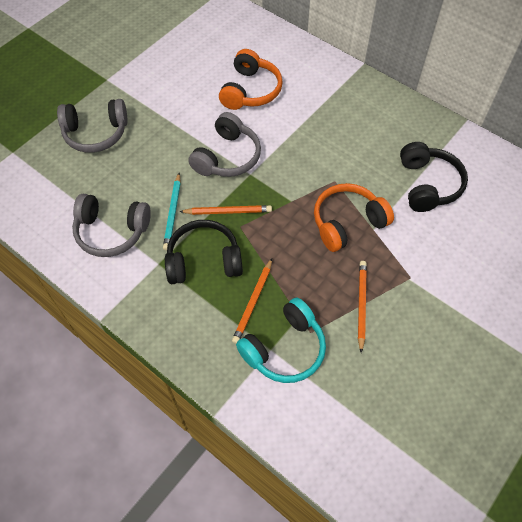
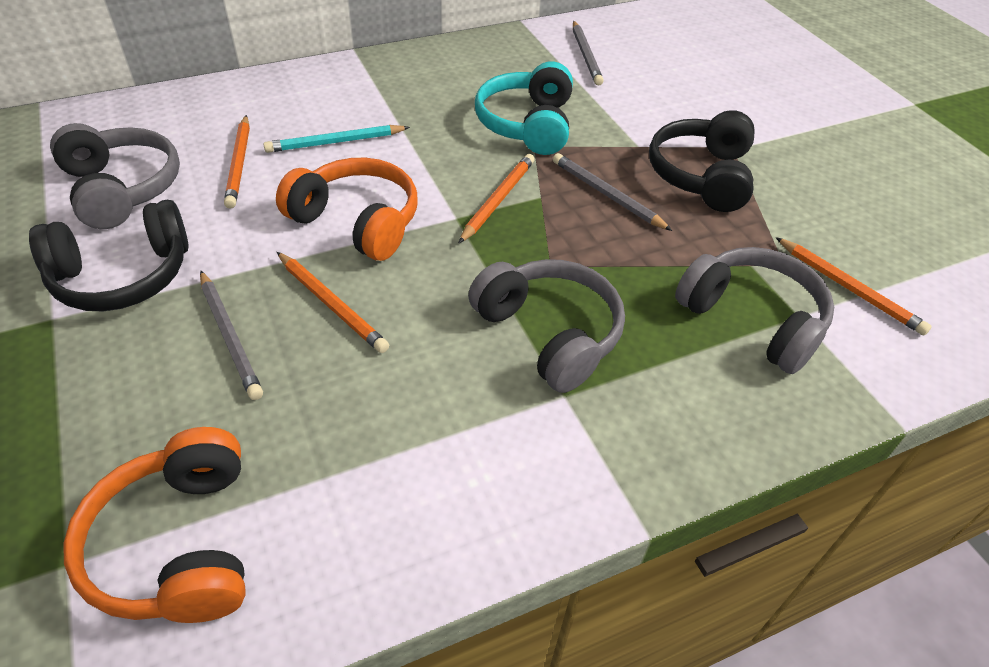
grey pencil: 0 -> 3
orange pencil: 3 -> 4

